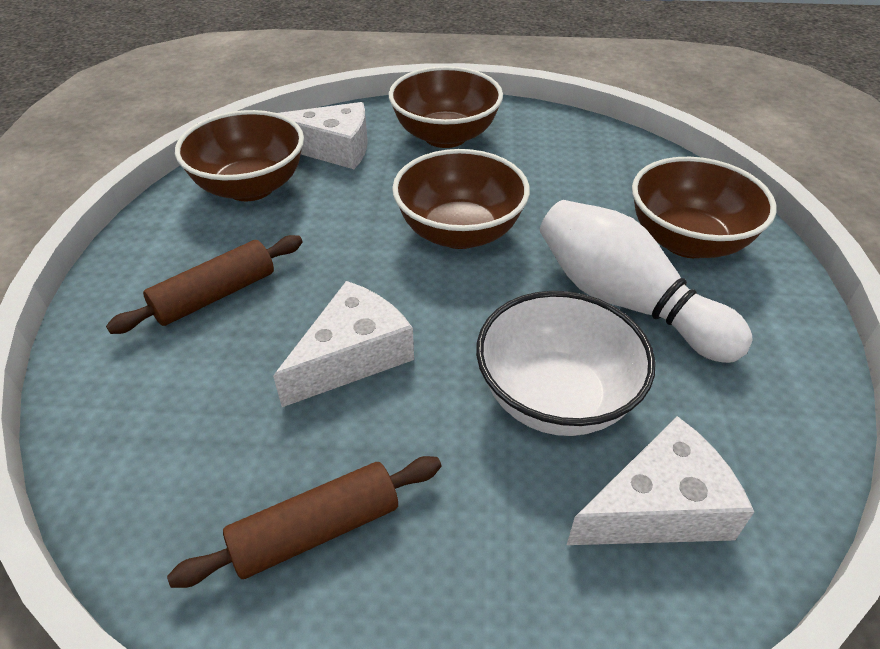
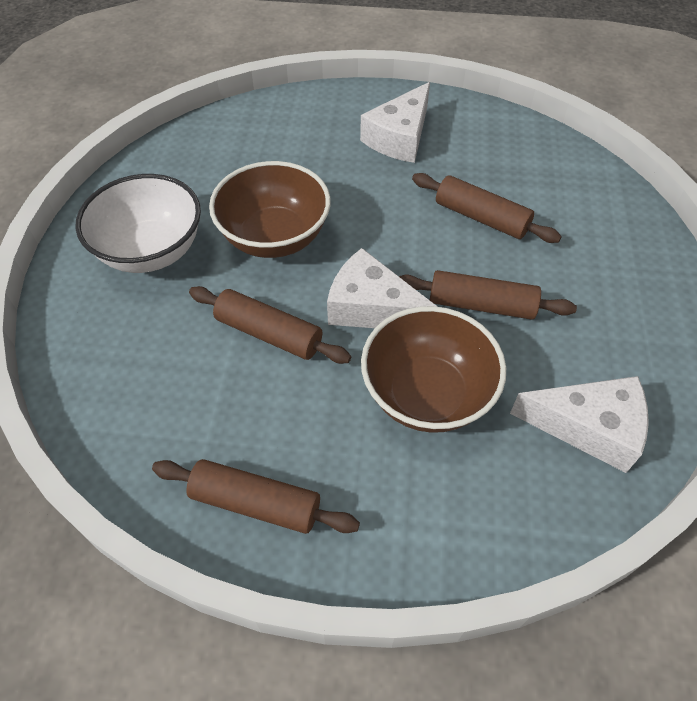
brown bowl: 4 -> 2
brown rolling pin: 2 -> 4
white bowling pin: 1 -> 0

